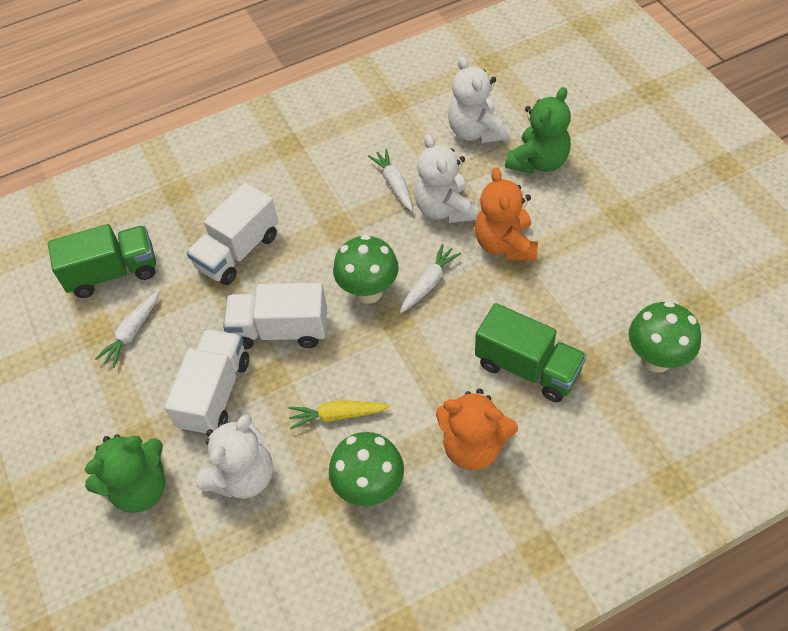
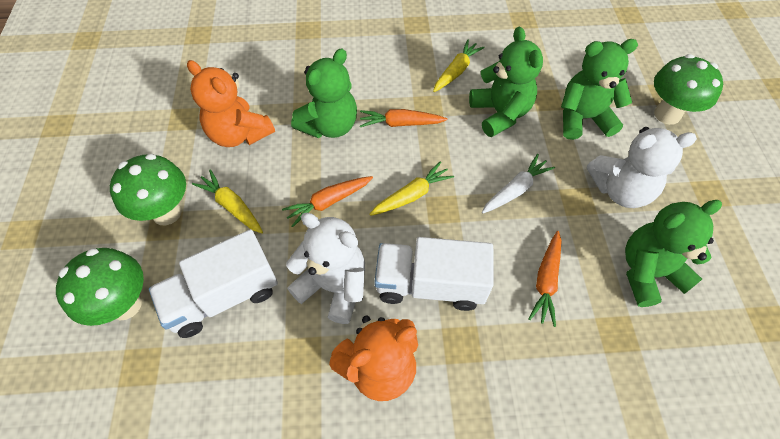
green teddy bear: 2 -> 4
green truck: 2 -> 0
orange carrot: 0 -> 3
white carrot: 3 -> 1
white teddy bear: 3 -> 2
white truck: 3 -> 2
yellow carrot: 1 -> 3

